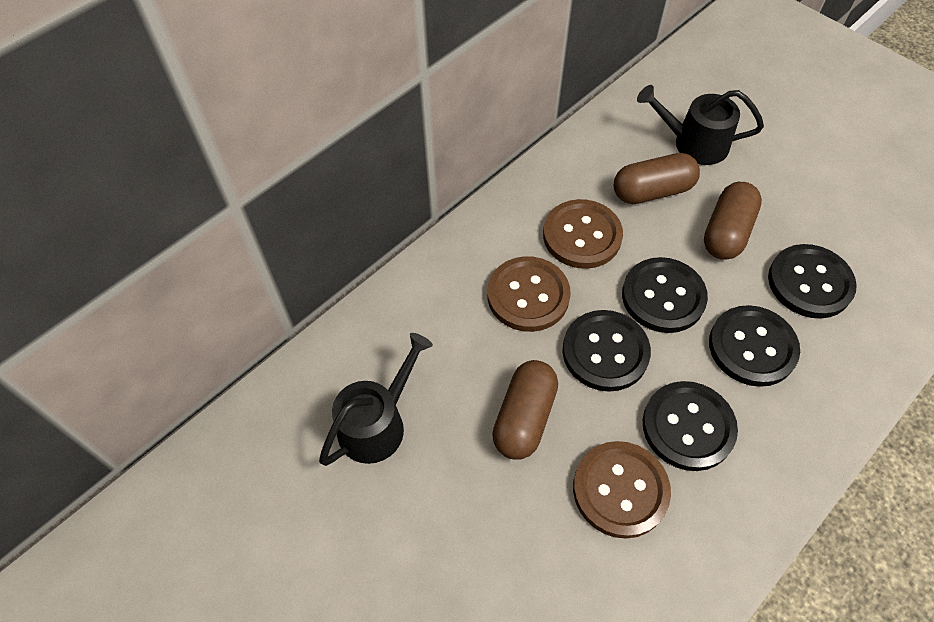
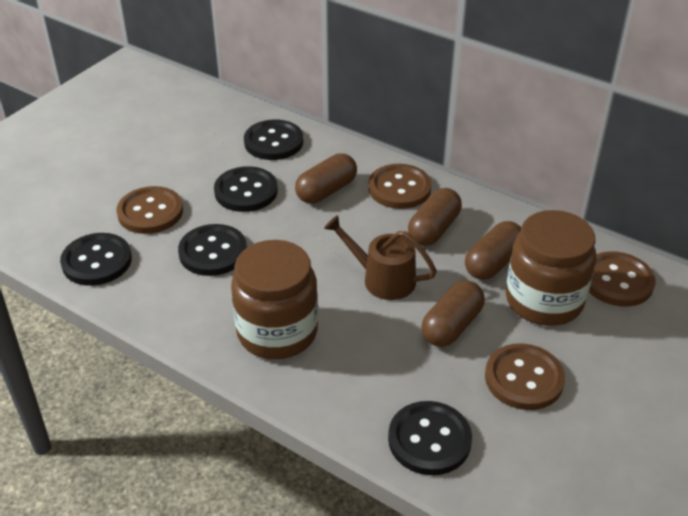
black watering can: 2 -> 0
brown button: 3 -> 4
brown capsule: 3 -> 4
brown jar: 0 -> 2
brown watering can: 0 -> 1

